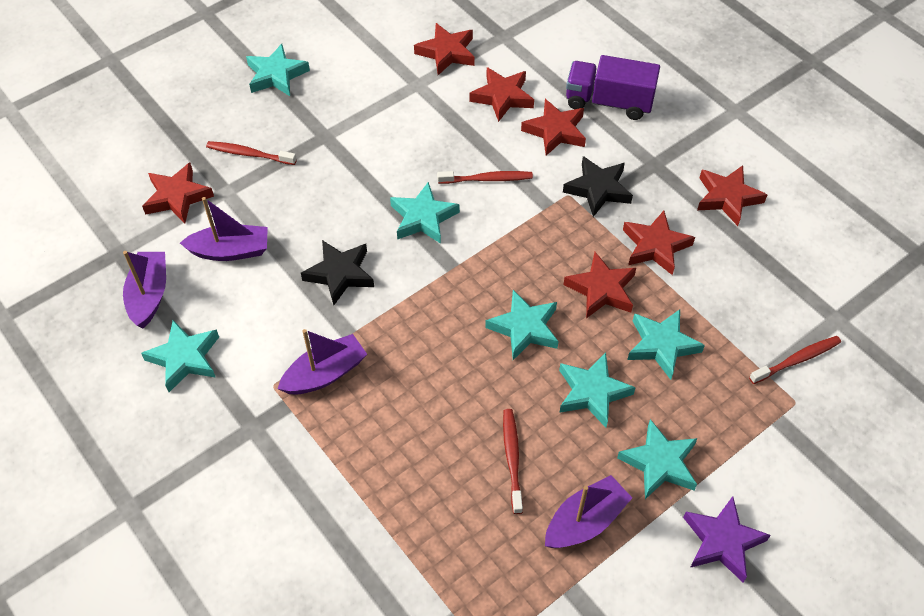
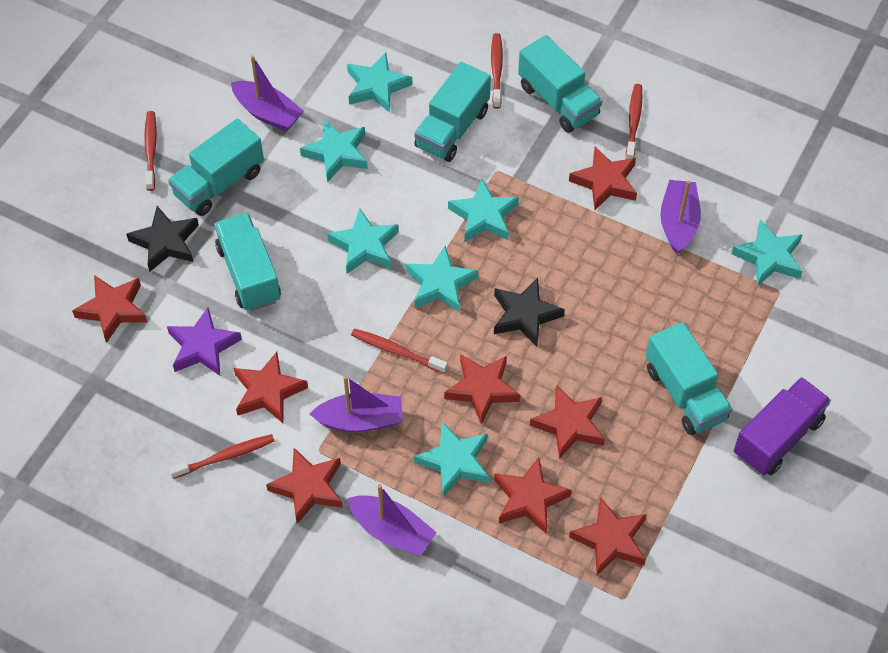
red star: 7 -> 8
red toothbrush: 4 -> 5
turquoise truck: 0 -> 5

